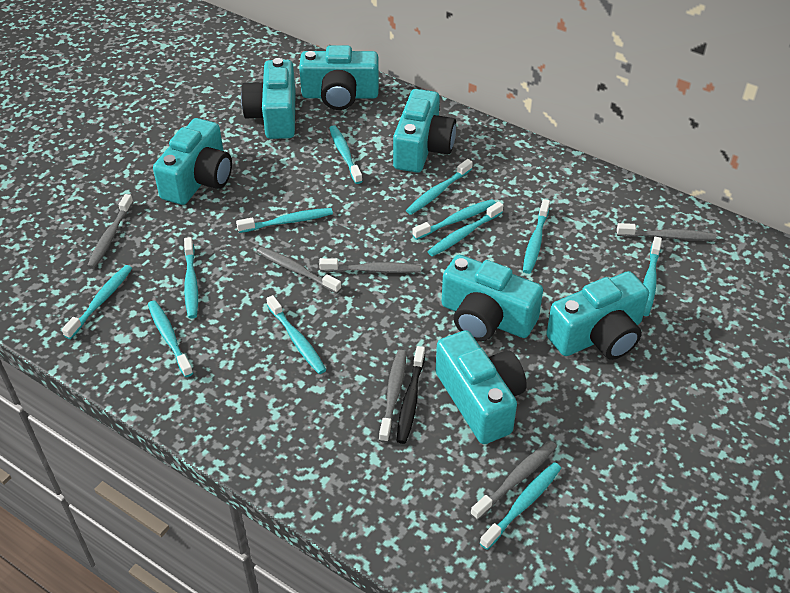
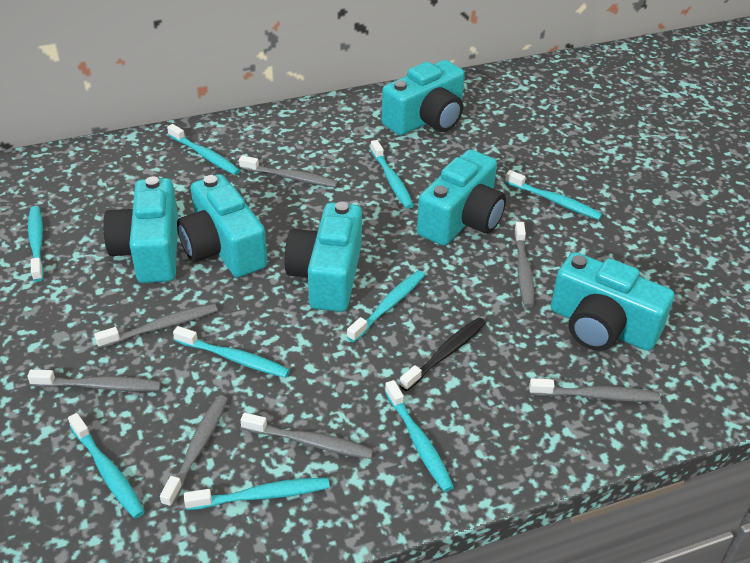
grey toothbrush: 6 -> 7
turquoise camera: 7 -> 6
turquoise toothbrush: 12 -> 9

